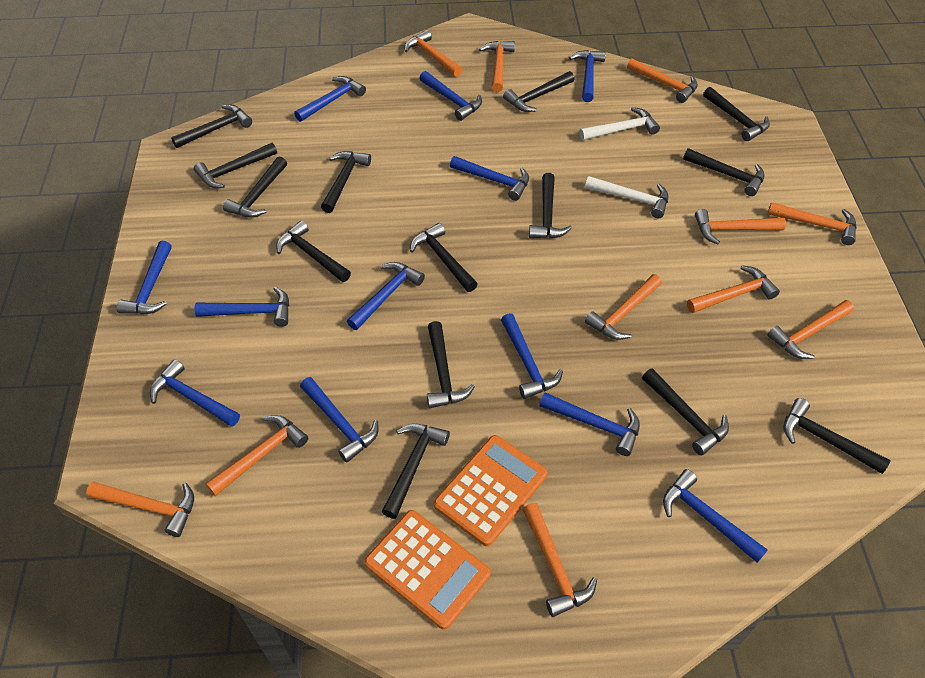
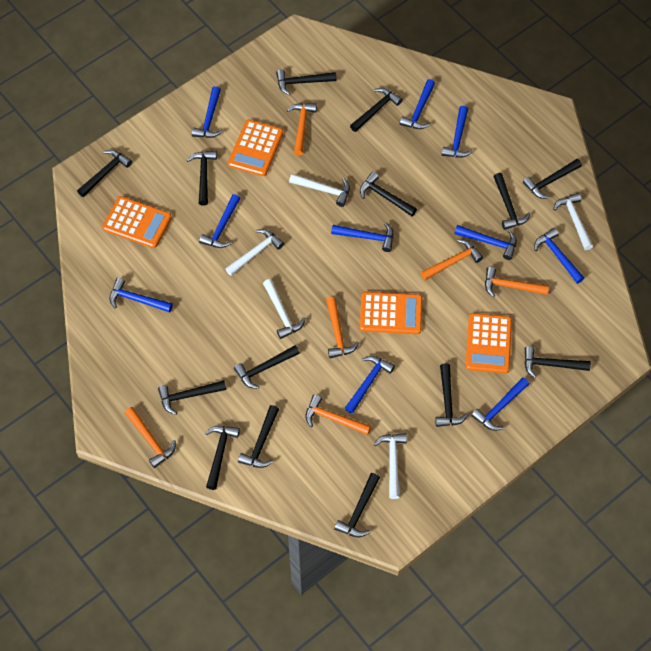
blue hammer: 12 -> 10
orange calculator: 2 -> 4
orange hammer: 11 -> 6
white hammer: 2 -> 5

